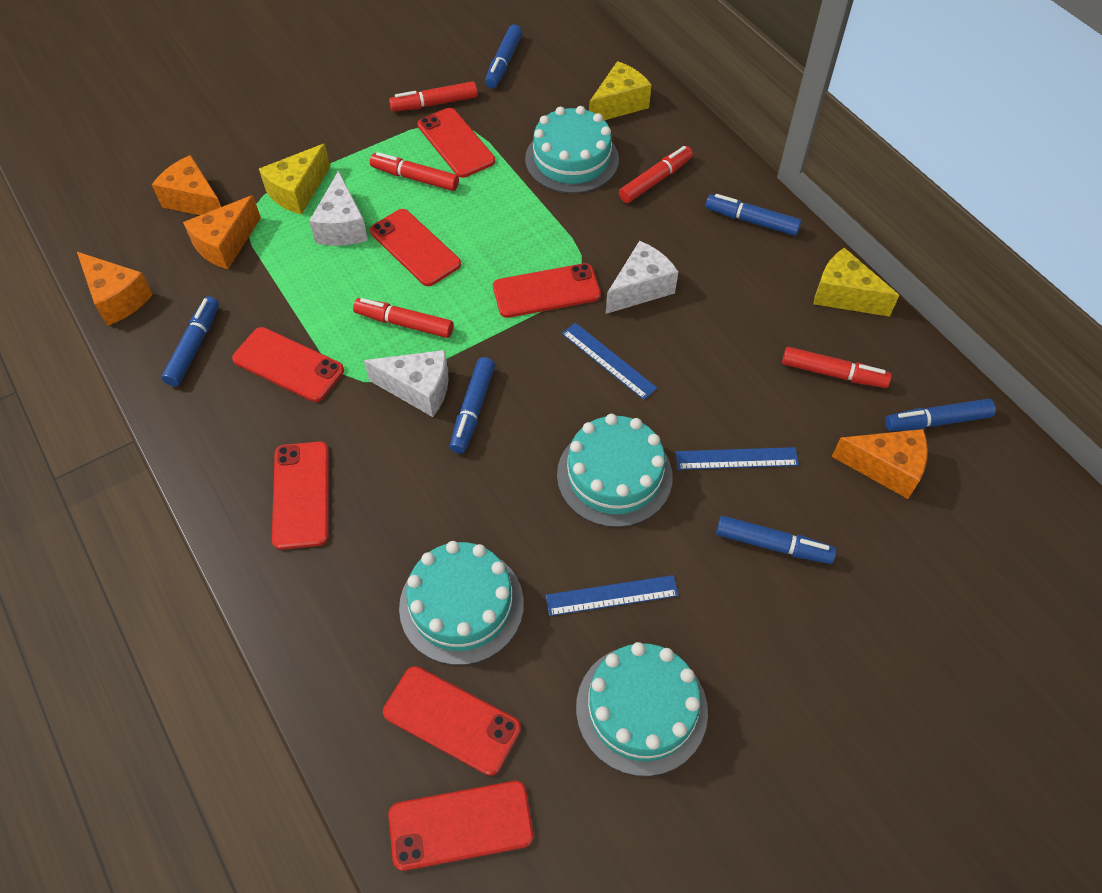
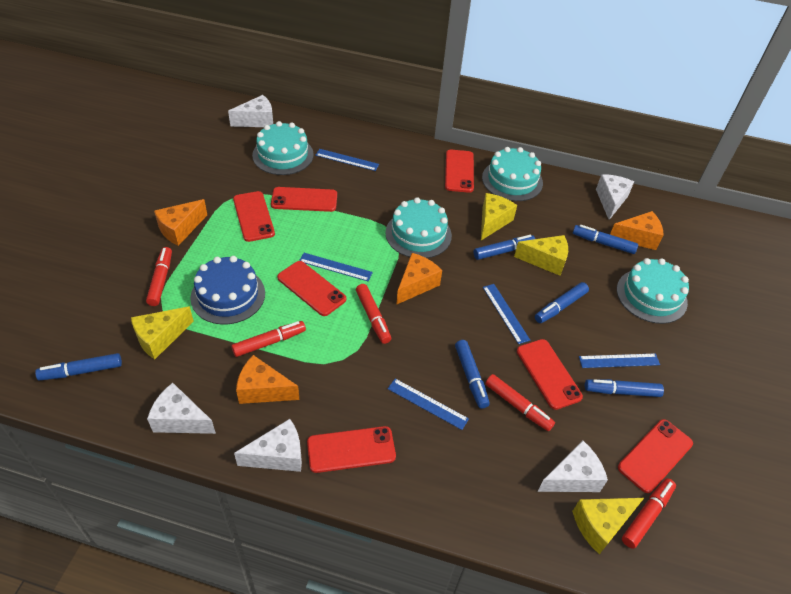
blue cake: 0 -> 1
blue ruler: 3 -> 5
white cheese: 3 -> 5
yellow cheese: 3 -> 4

